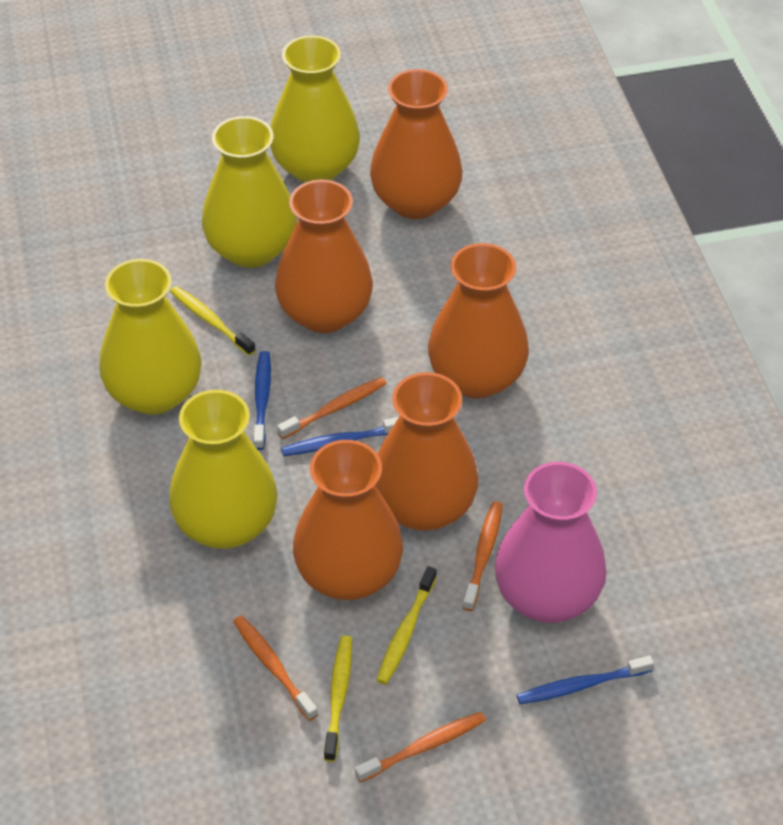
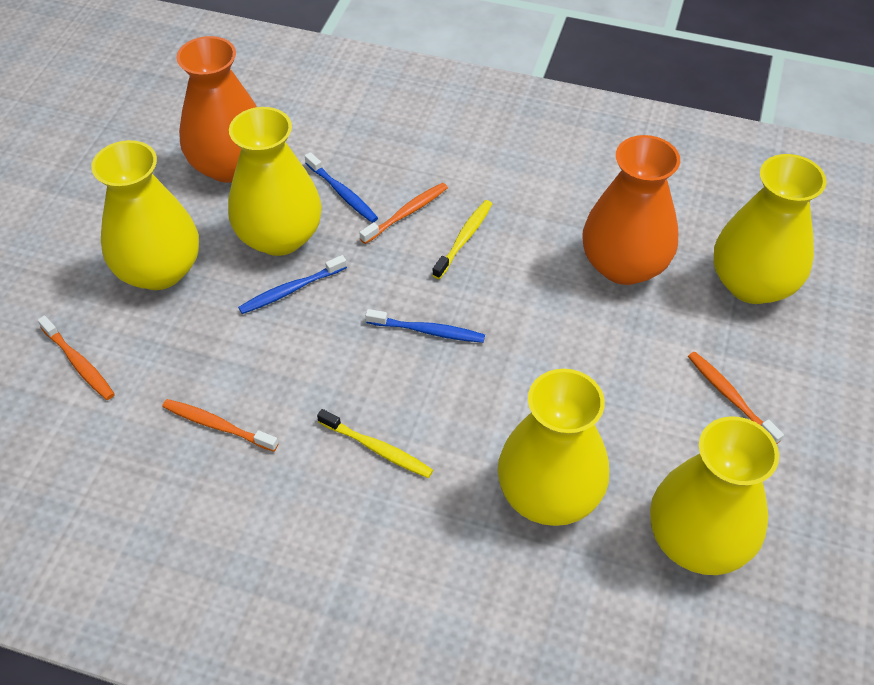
orange vase: 5 -> 2
pink vase: 1 -> 0
yellow toothbrush: 3 -> 2
yellow vase: 4 -> 5

